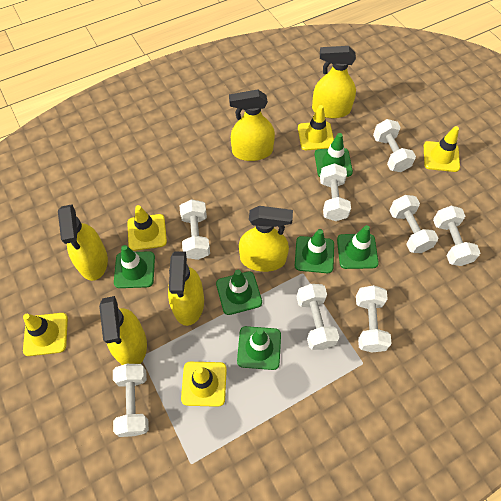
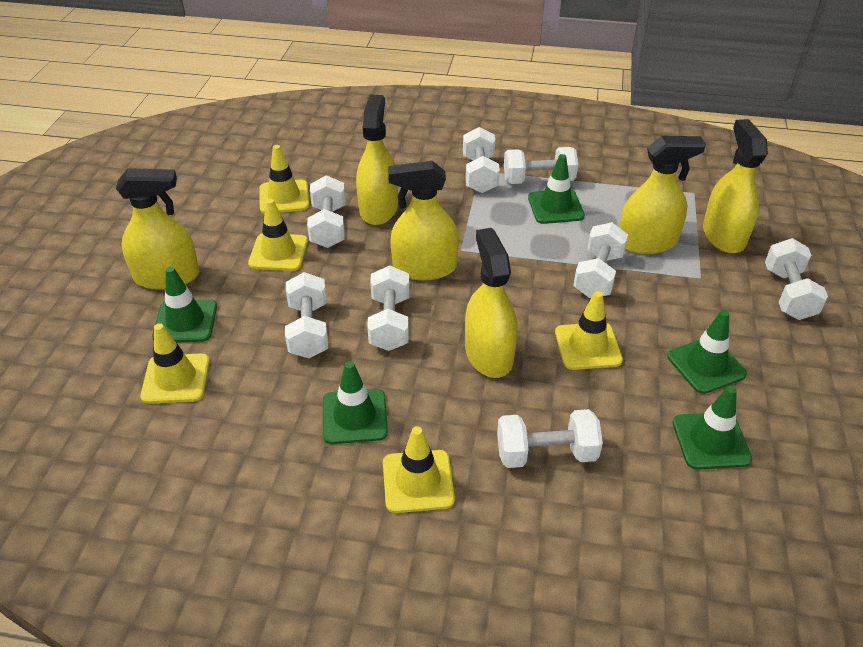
green traffic cone: 6 -> 5

